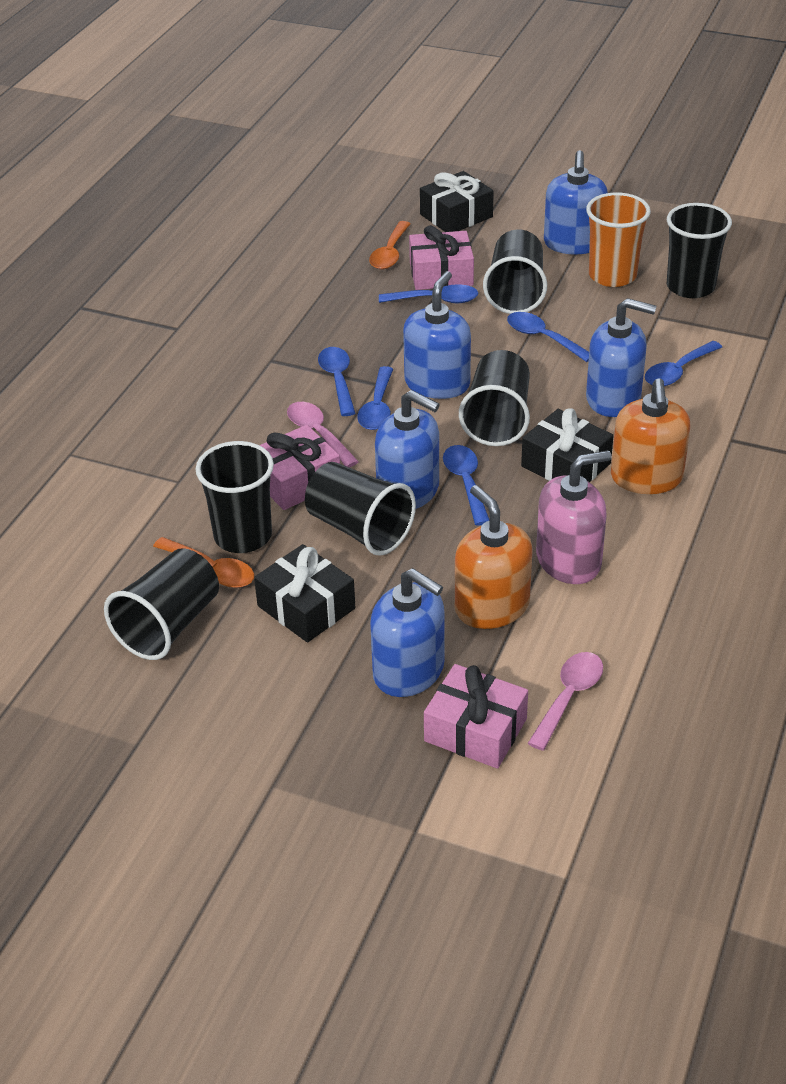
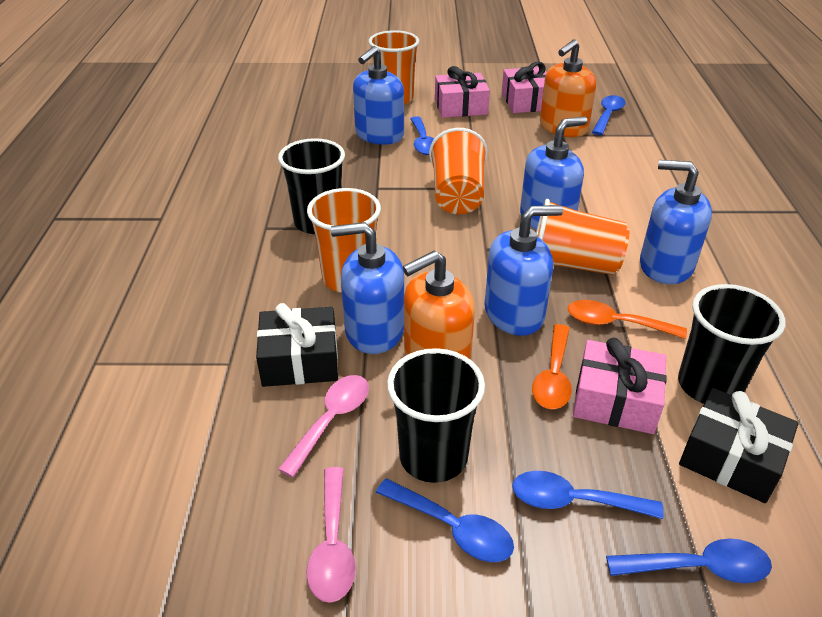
black cup: 6 -> 3
black gift: 3 -> 2
blue spoon: 6 -> 5
orange cup: 1 -> 4
pink soap dispenser: 1 -> 0

